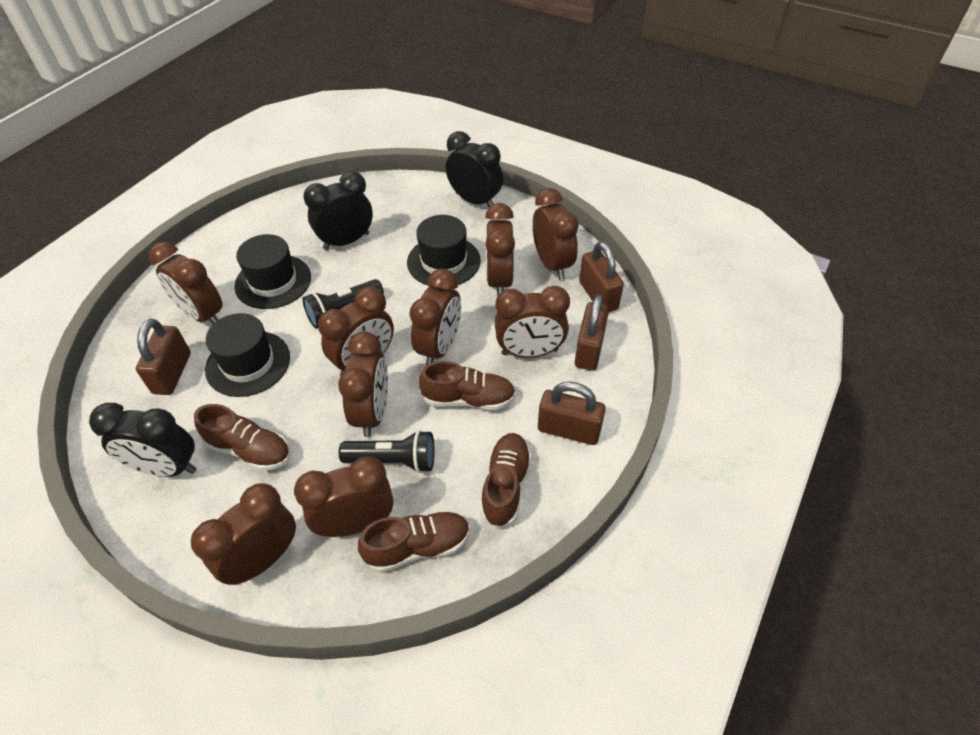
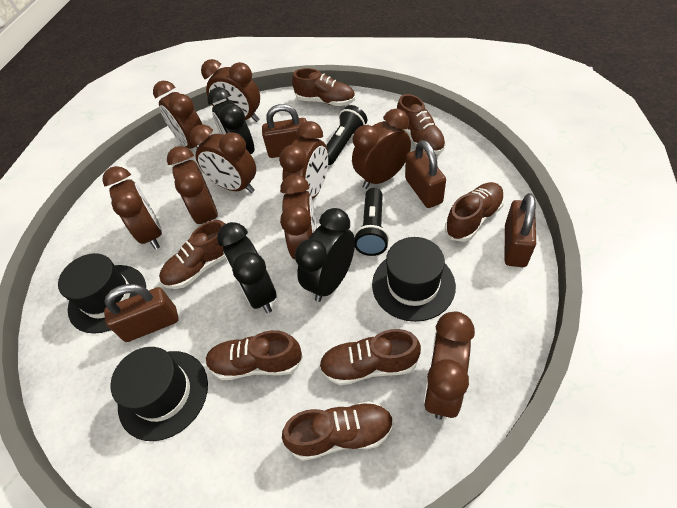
brown shoe: 4 -> 7

